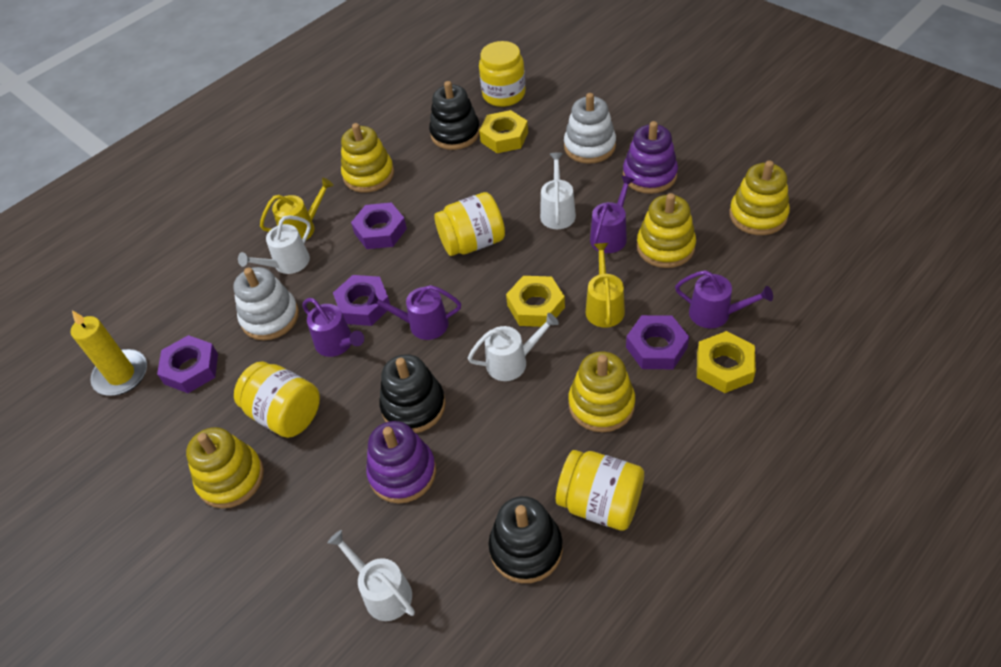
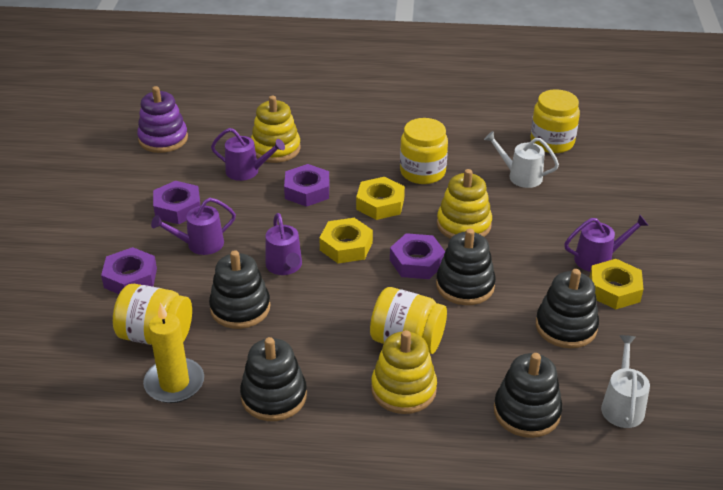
black stacking toy: 3 -> 5
purple stacking toy: 2 -> 1
white stacking toy: 2 -> 0
white watering can: 4 -> 2
yellow stacking toy: 5 -> 3
yellow watering can: 2 -> 0

